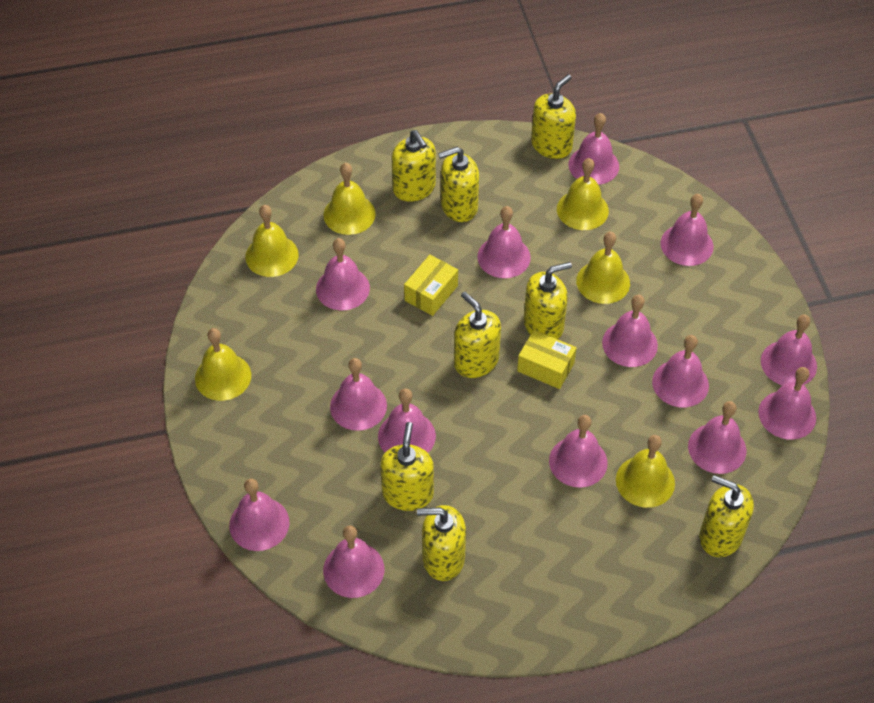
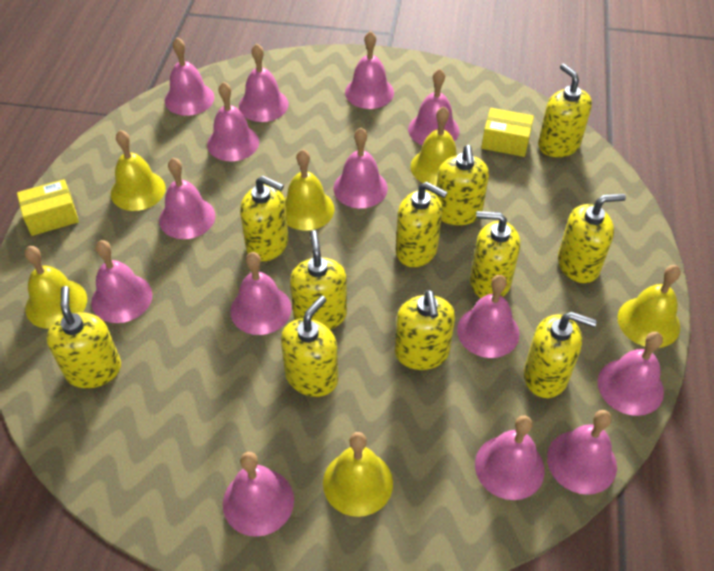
yellow soap dispenser: 8 -> 11

